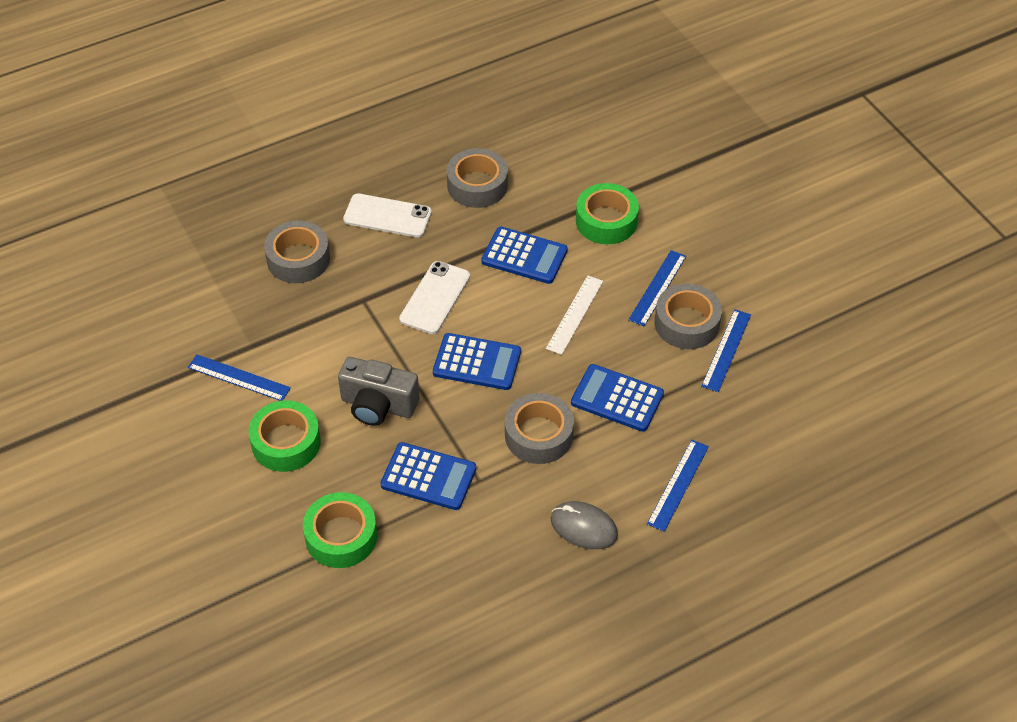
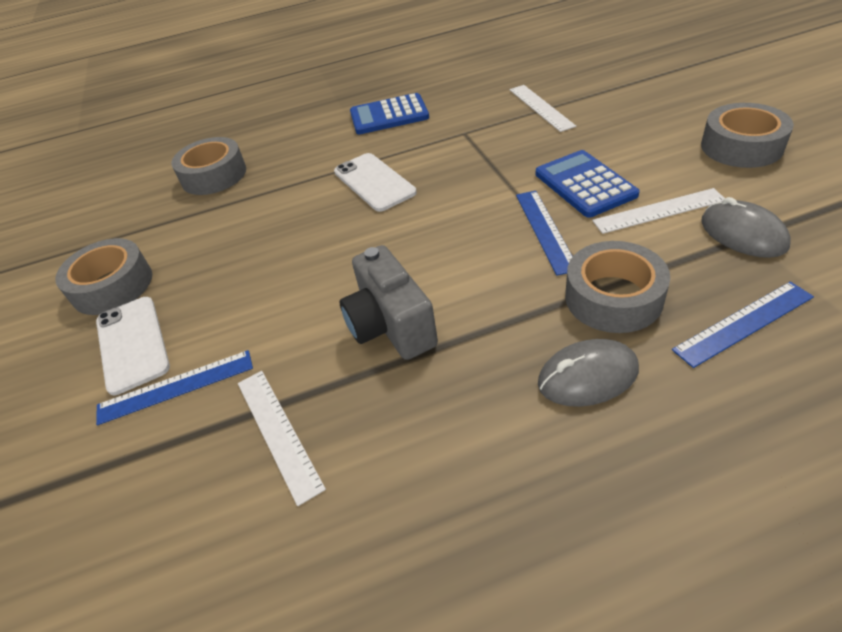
blue calculator: 4 -> 2
blue ruler: 4 -> 3
green tape: 3 -> 0
grey mouse: 1 -> 2
white ruler: 1 -> 3

